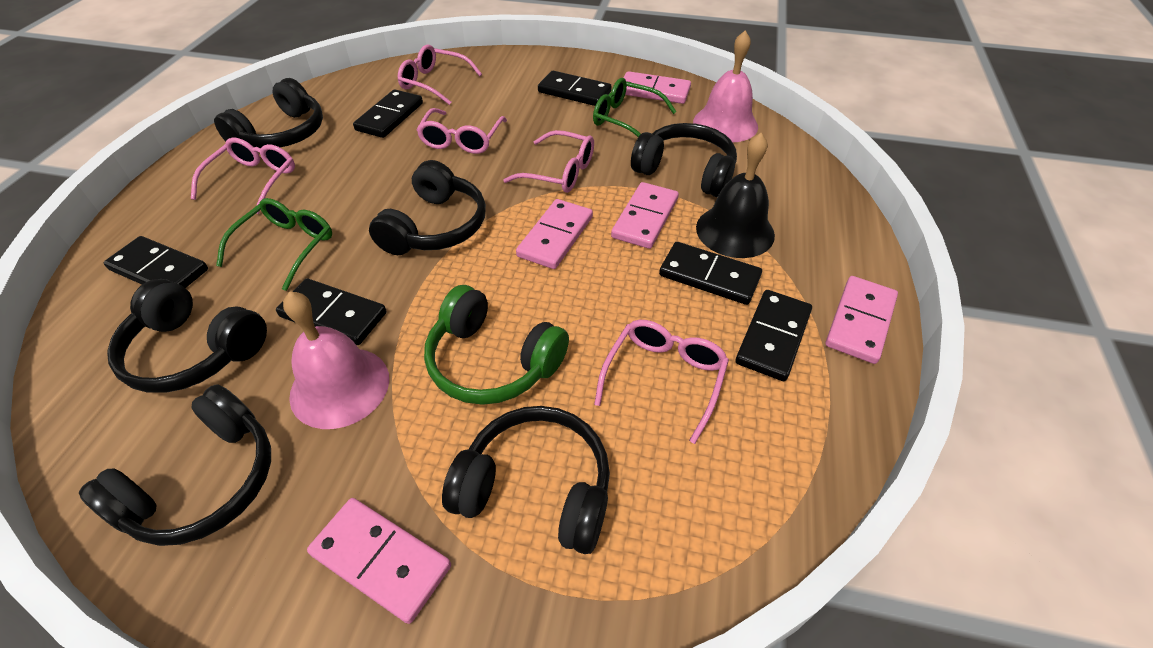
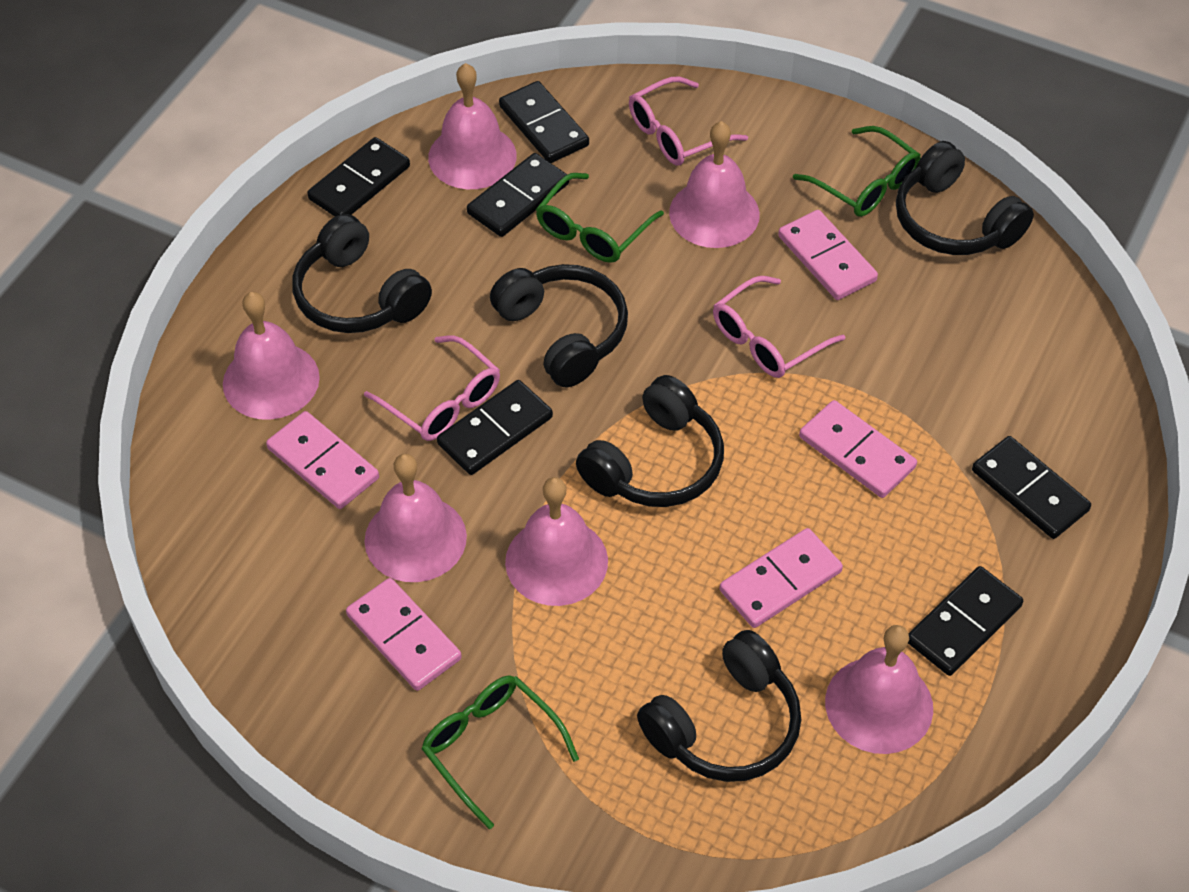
black bell: 1 -> 0
black headphones: 6 -> 5
green glasses: 2 -> 3
green headphones: 1 -> 0
pink bell: 2 -> 6
pink glasses: 5 -> 3

